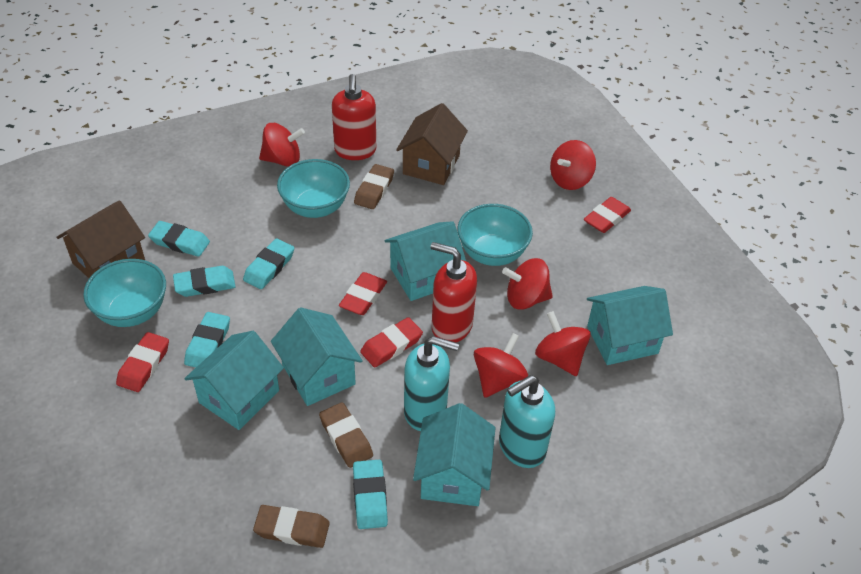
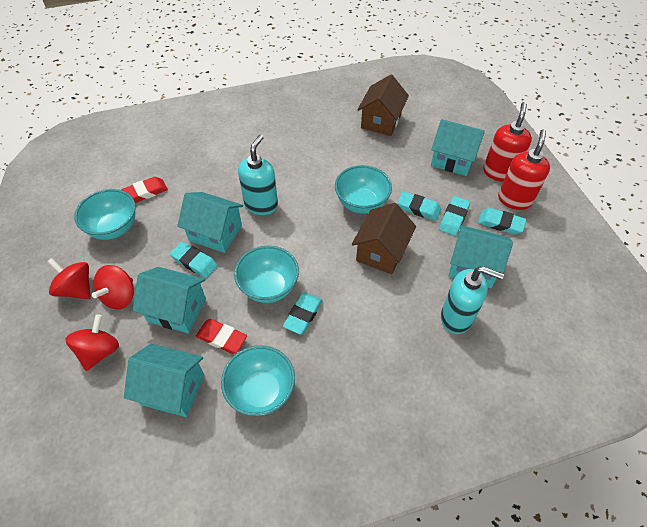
brown eraser: 3 -> 0
red eraser: 4 -> 2
red spinning top: 5 -> 3
turquoise bowl: 3 -> 4

